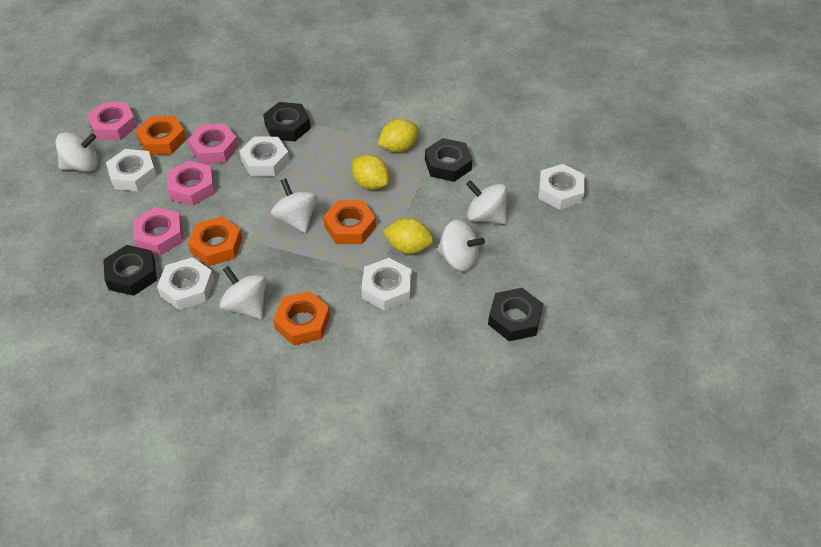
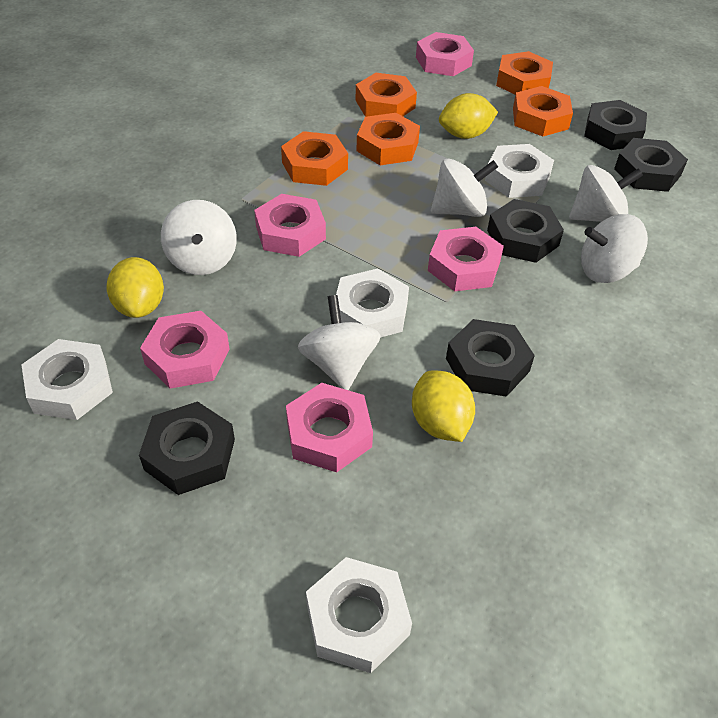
black nut: 4 -> 5
orange nut: 4 -> 5
pink nut: 4 -> 5
white nut: 5 -> 4

